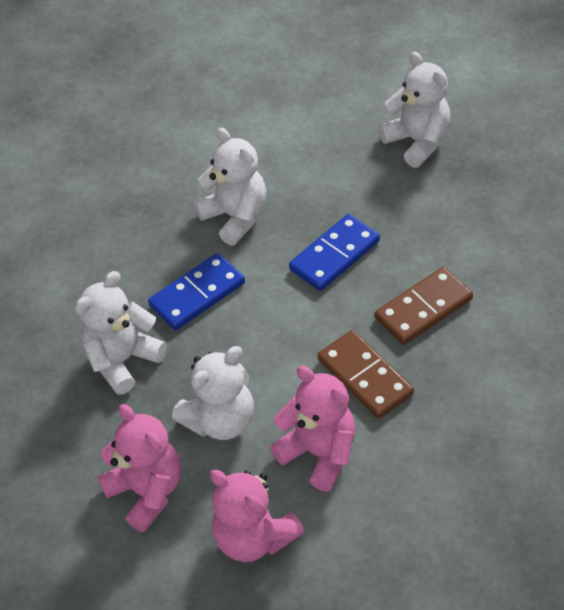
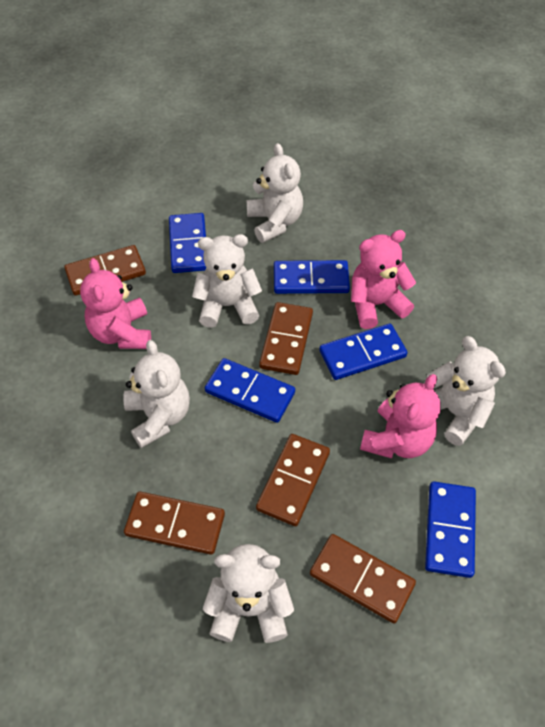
blue domino: 2 -> 5
brown domino: 2 -> 5
white teddy bear: 4 -> 5

